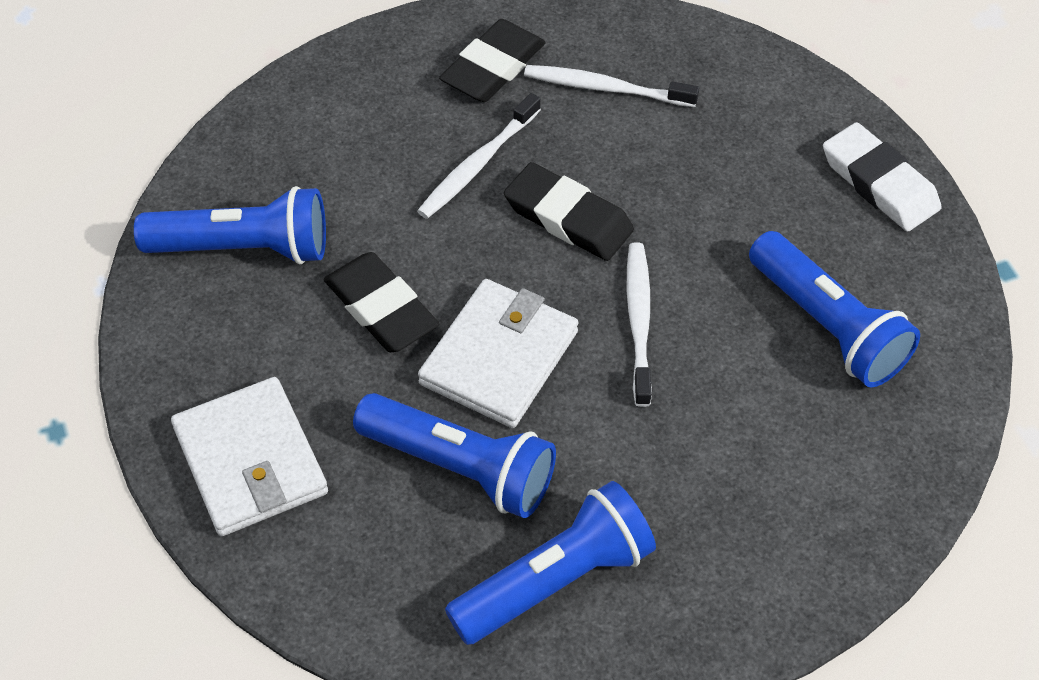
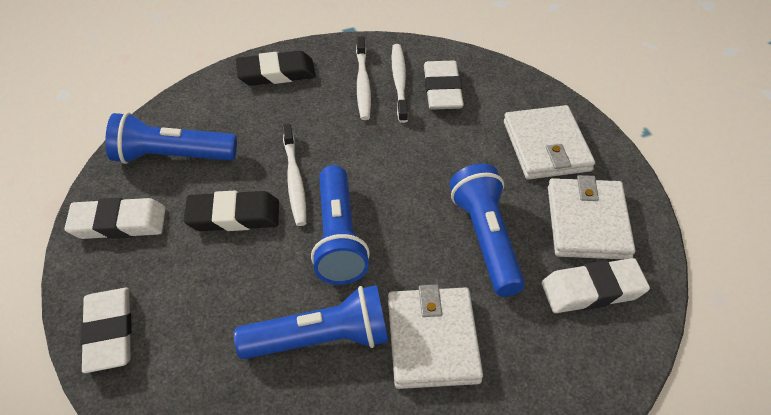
black eraser: 3 -> 2
white eraser: 1 -> 4
white wallet: 2 -> 3

